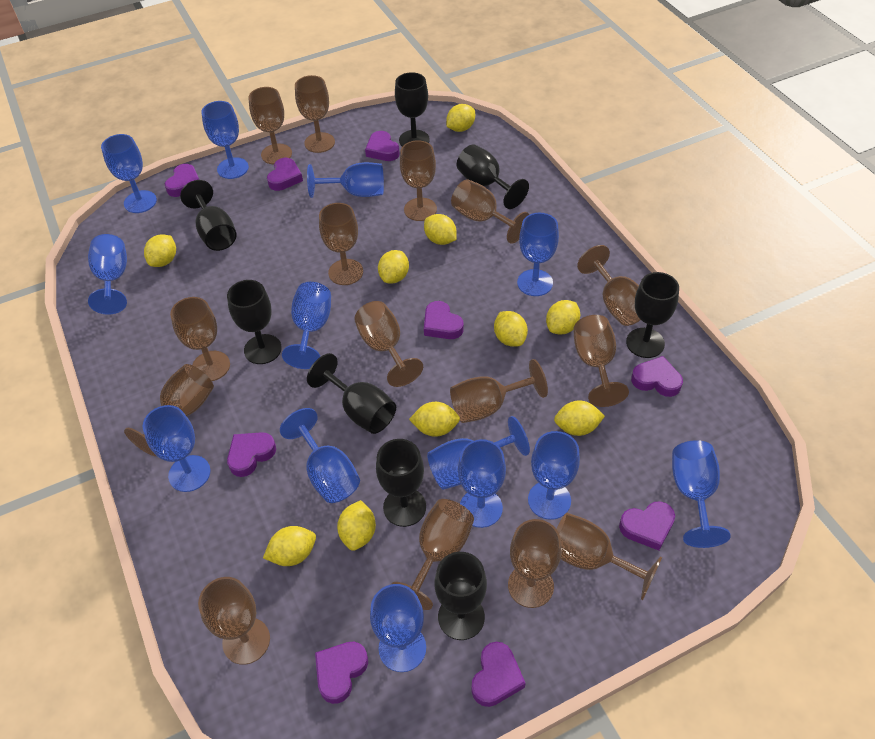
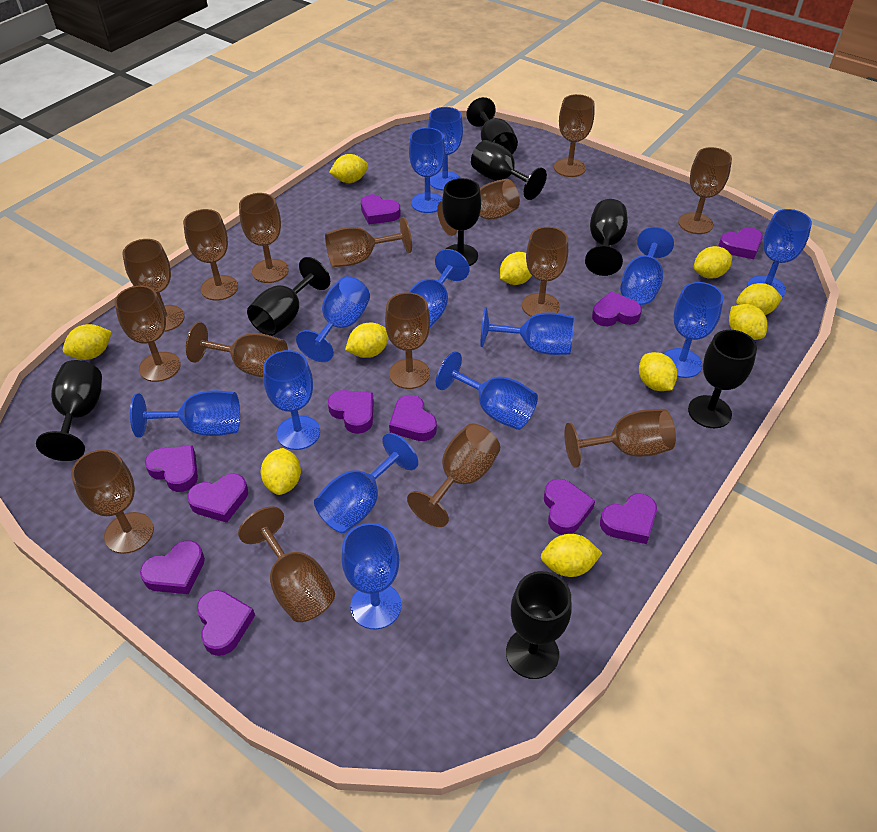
purple heart: 9 -> 11

